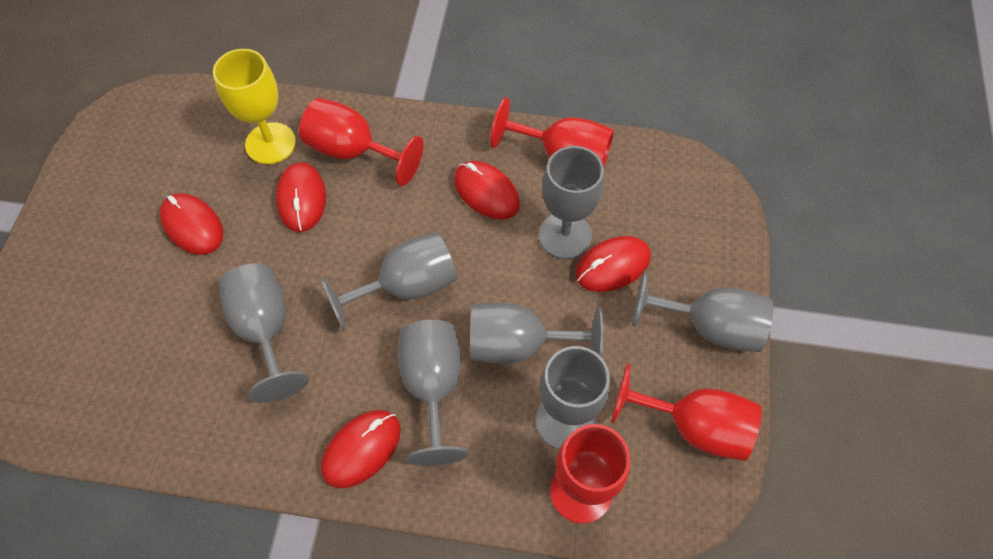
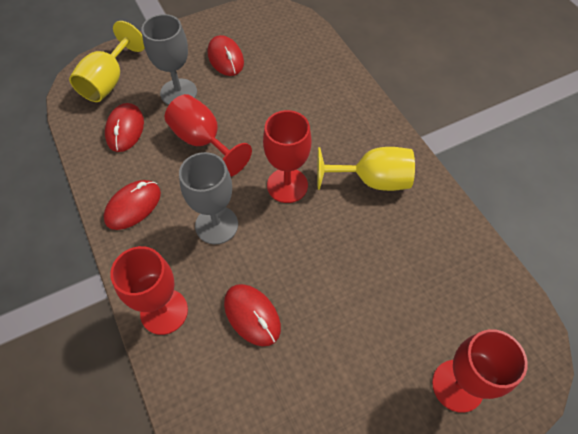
grey goblet: 7 -> 2
red mouse: 5 -> 4
yellow goblet: 1 -> 2

